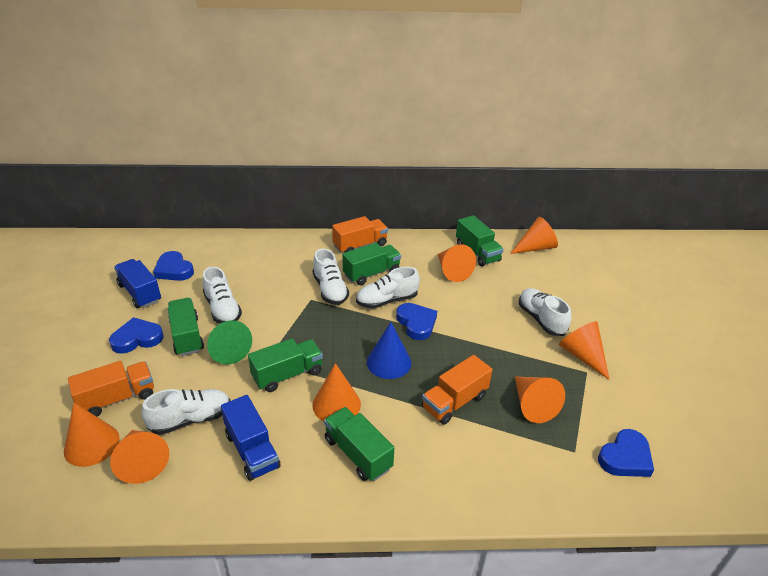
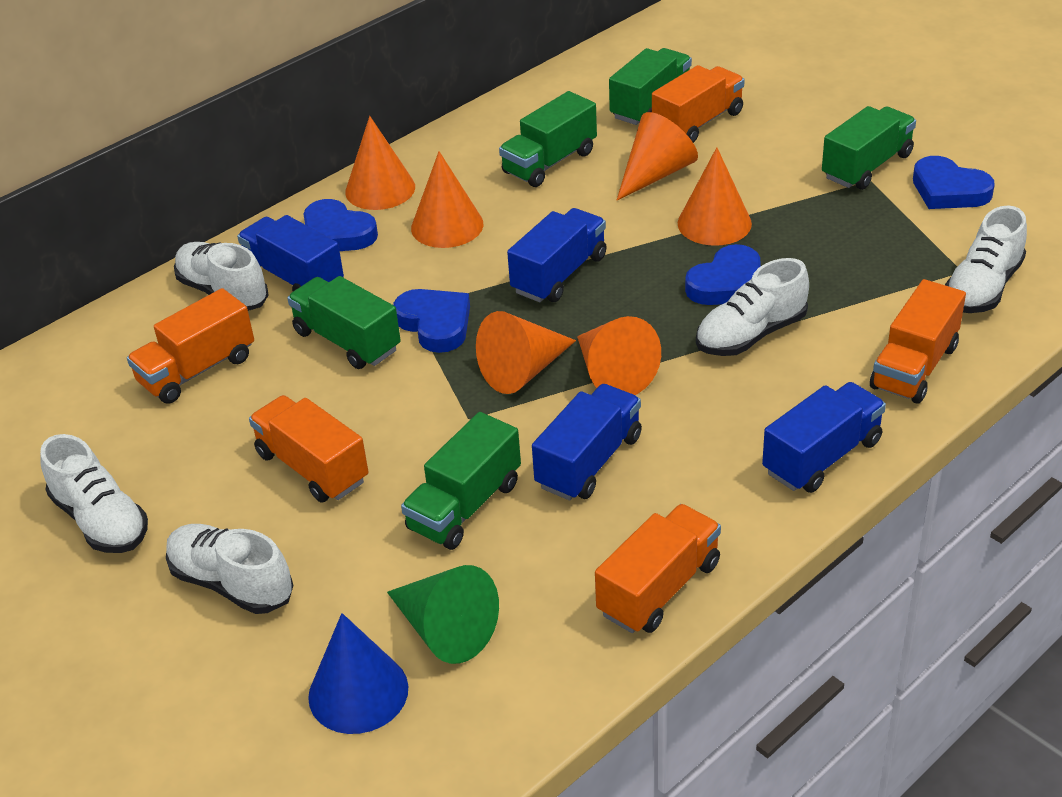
blue truck: 2 -> 4
orange cone: 7 -> 6
orange truck: 3 -> 5

